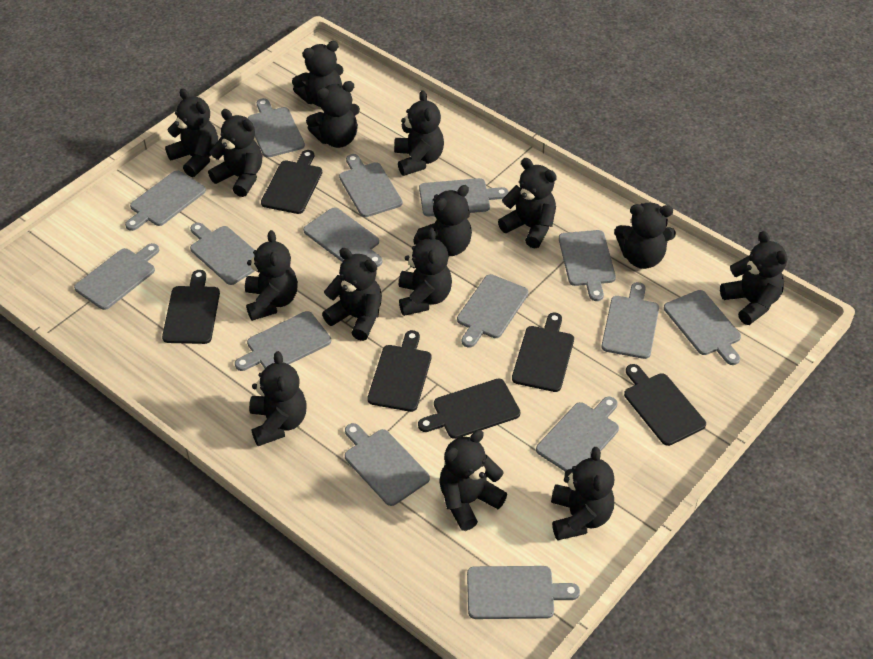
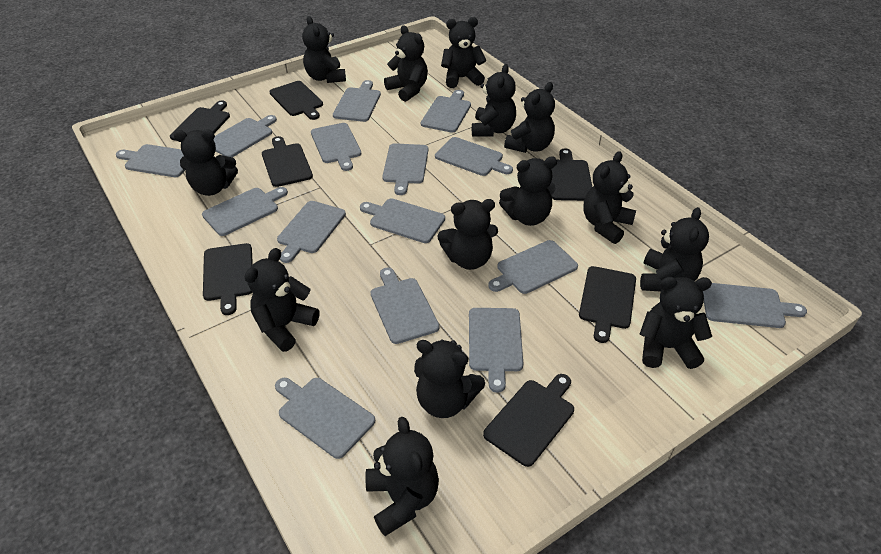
black cutting board: 6 -> 7
black teddy bear: 15 -> 14

